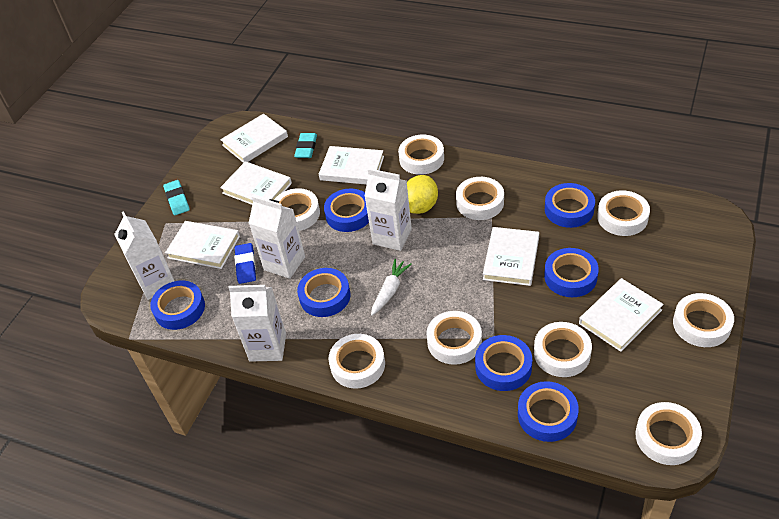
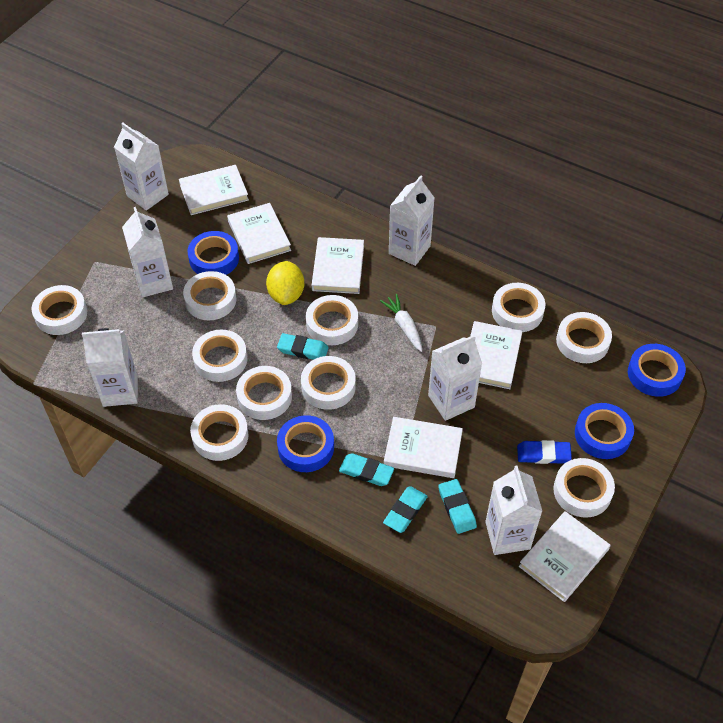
blue tape: 7 -> 4
turquoise eraser: 2 -> 4
white carton: 4 -> 6
white tape: 9 -> 10

